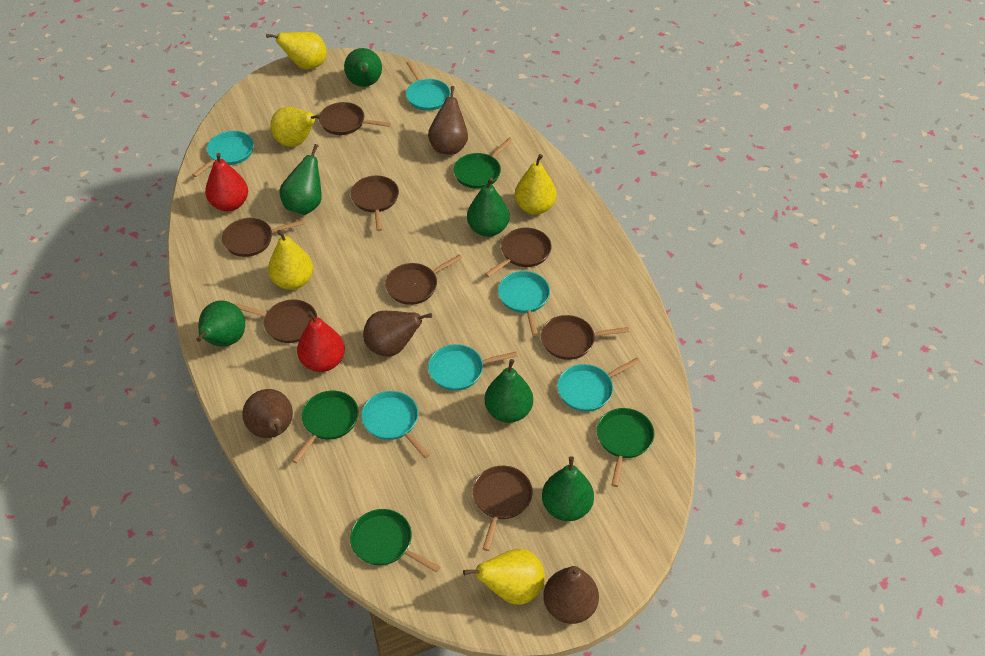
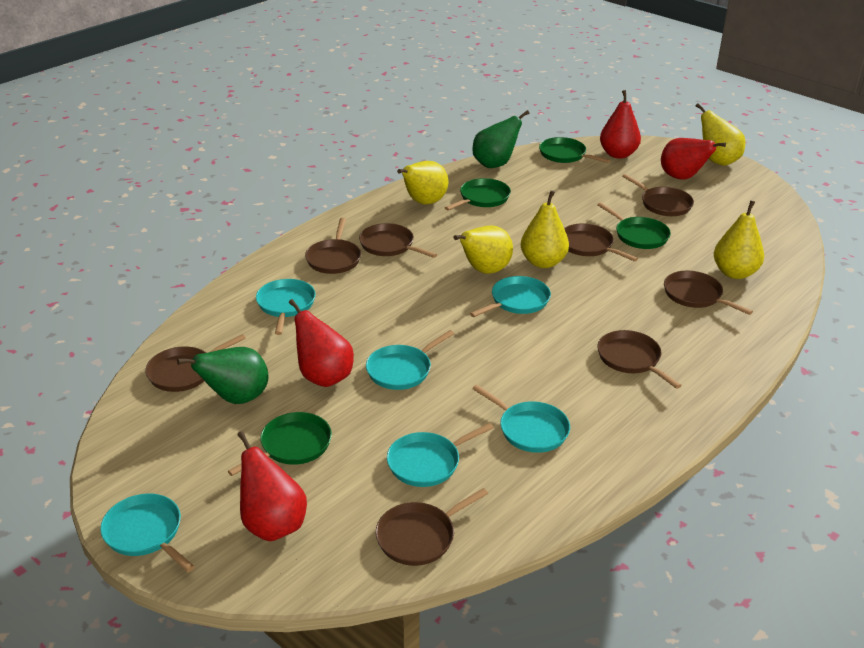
brown pear: 4 -> 0
green pear: 6 -> 2
red pear: 2 -> 4

